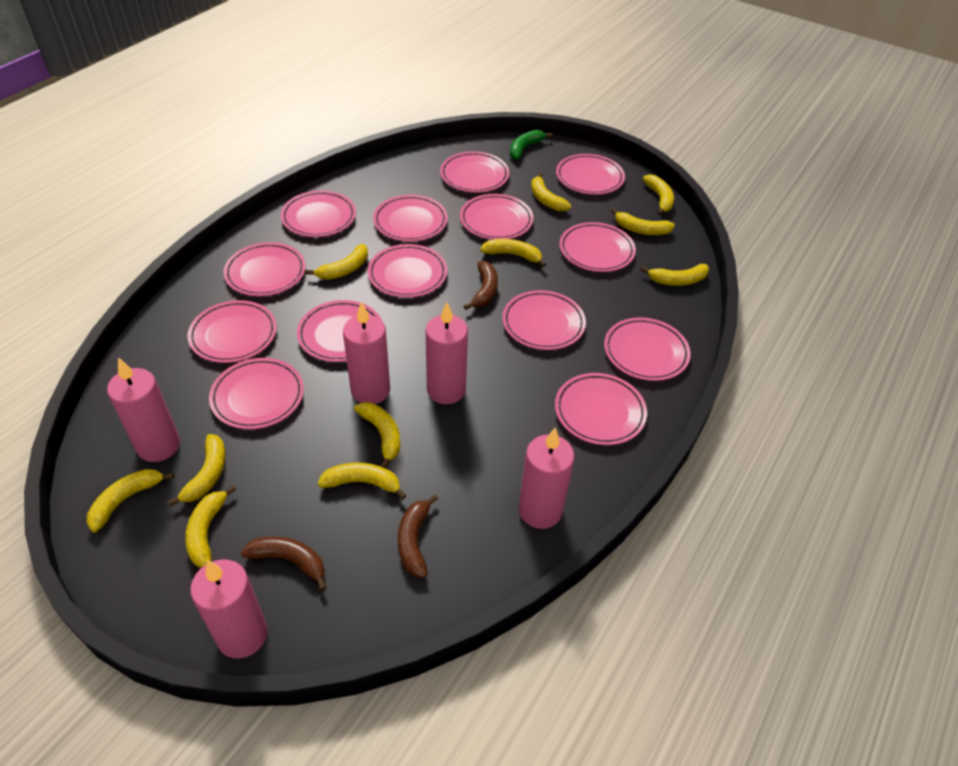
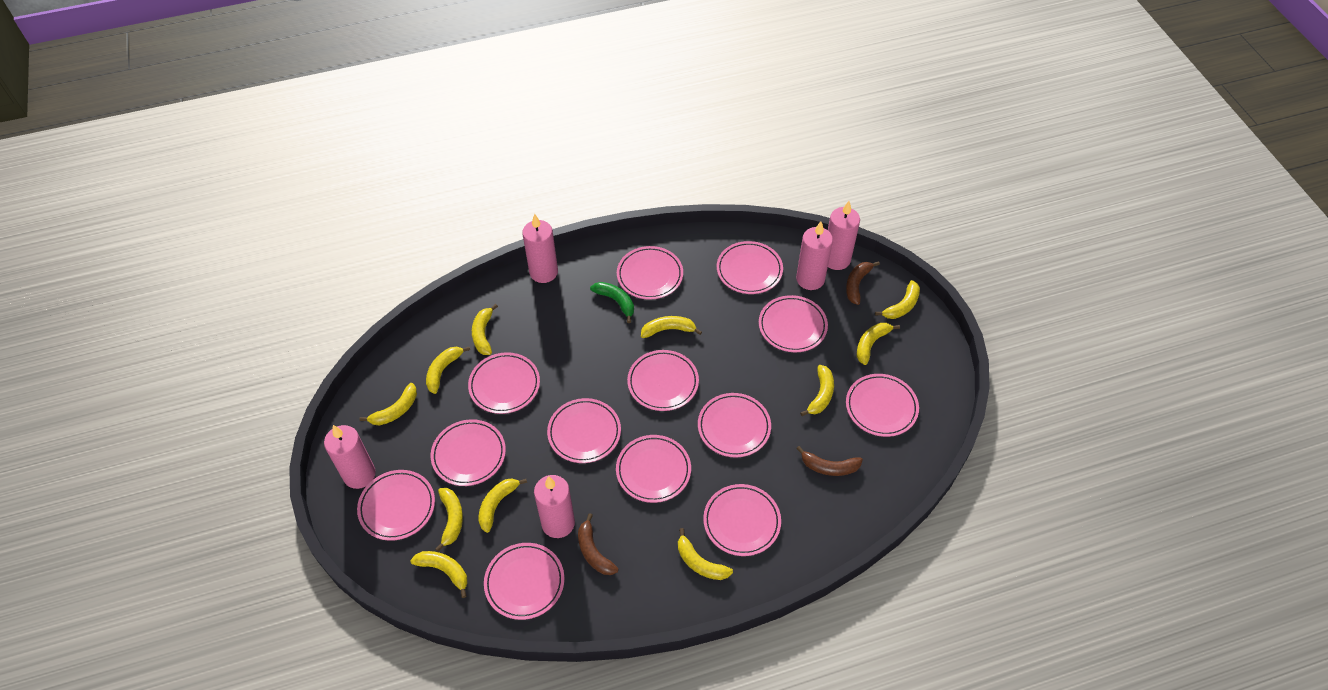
pink plate: 14 -> 13

